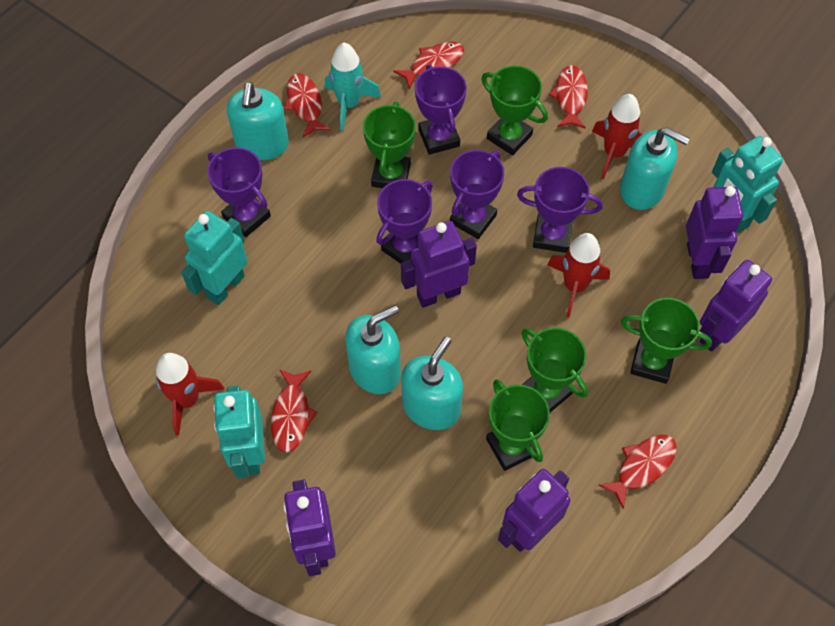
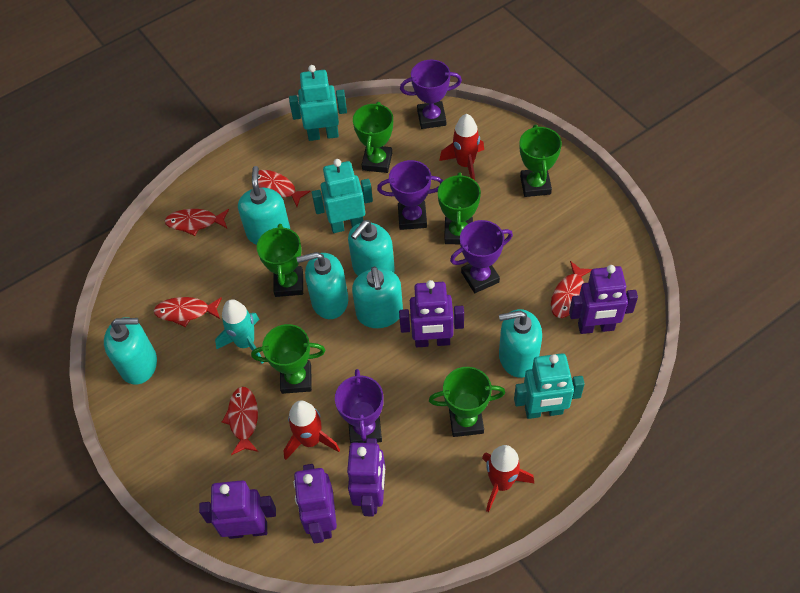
green trophy: 5 -> 6
purple trophy: 5 -> 4
turquoise soap dispenser: 4 -> 6

